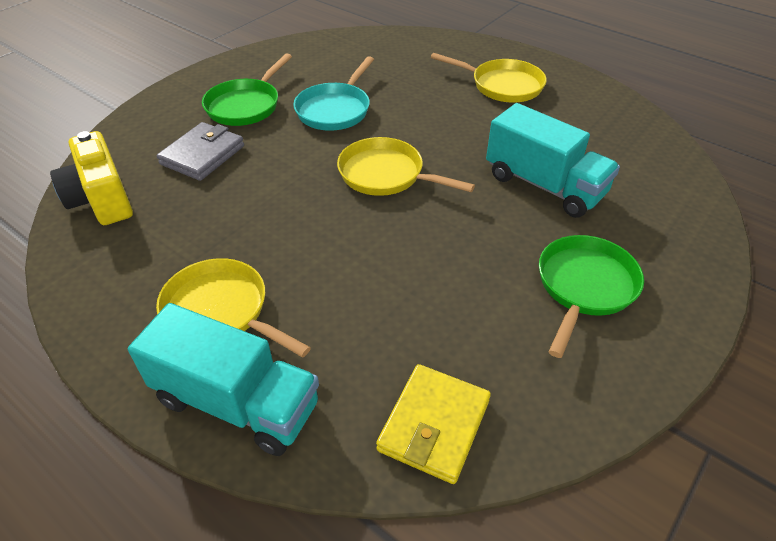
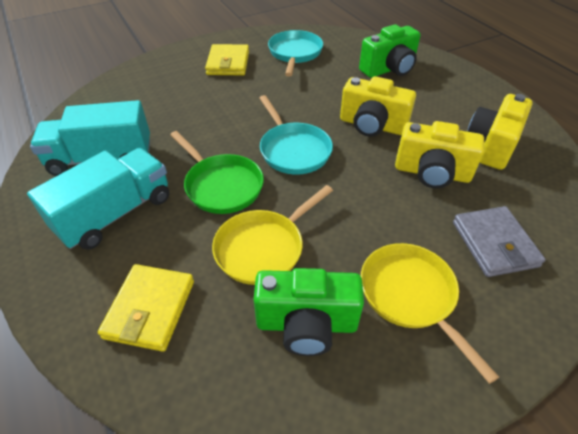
green camera: 0 -> 2
green pan: 2 -> 1
turquoise pan: 1 -> 2
yellow camera: 1 -> 3
yellow pan: 3 -> 2
yellow wallet: 1 -> 2

